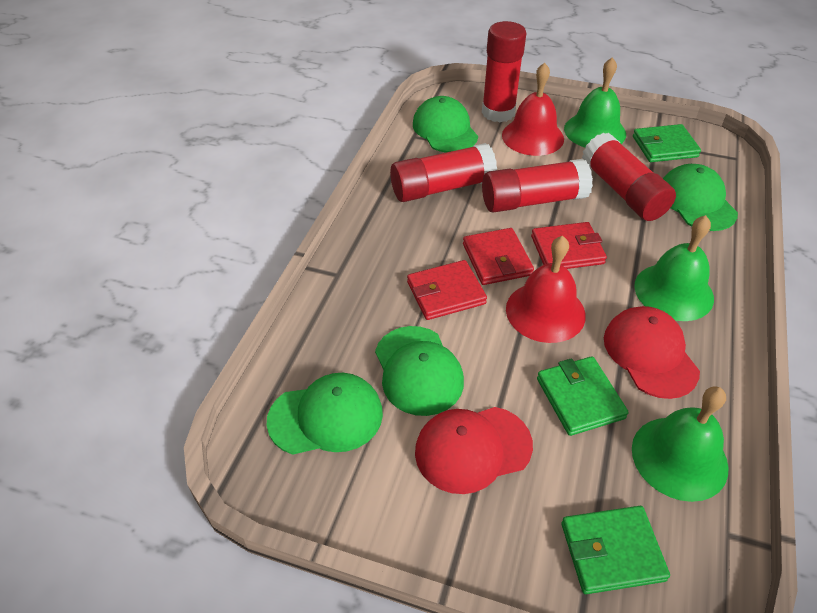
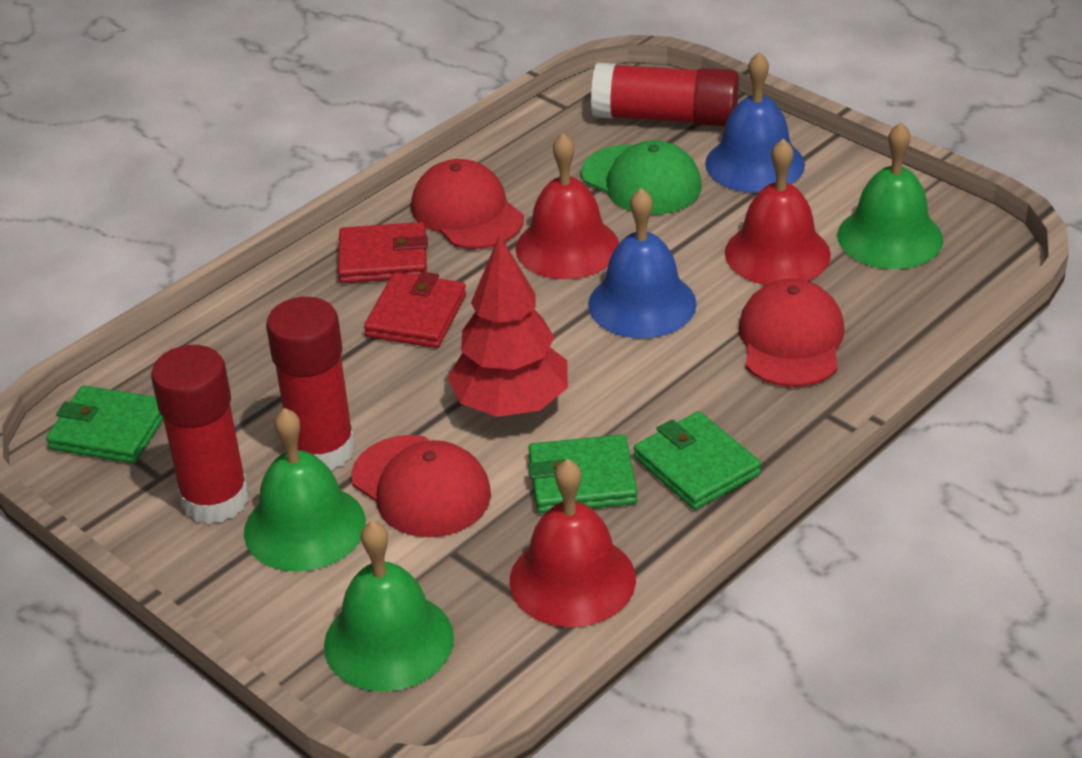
blue bell: 0 -> 2
green cap: 4 -> 1
red bell: 2 -> 3
red cap: 2 -> 3
red glue stick: 4 -> 3
red tree: 0 -> 1
red wallet: 3 -> 2

